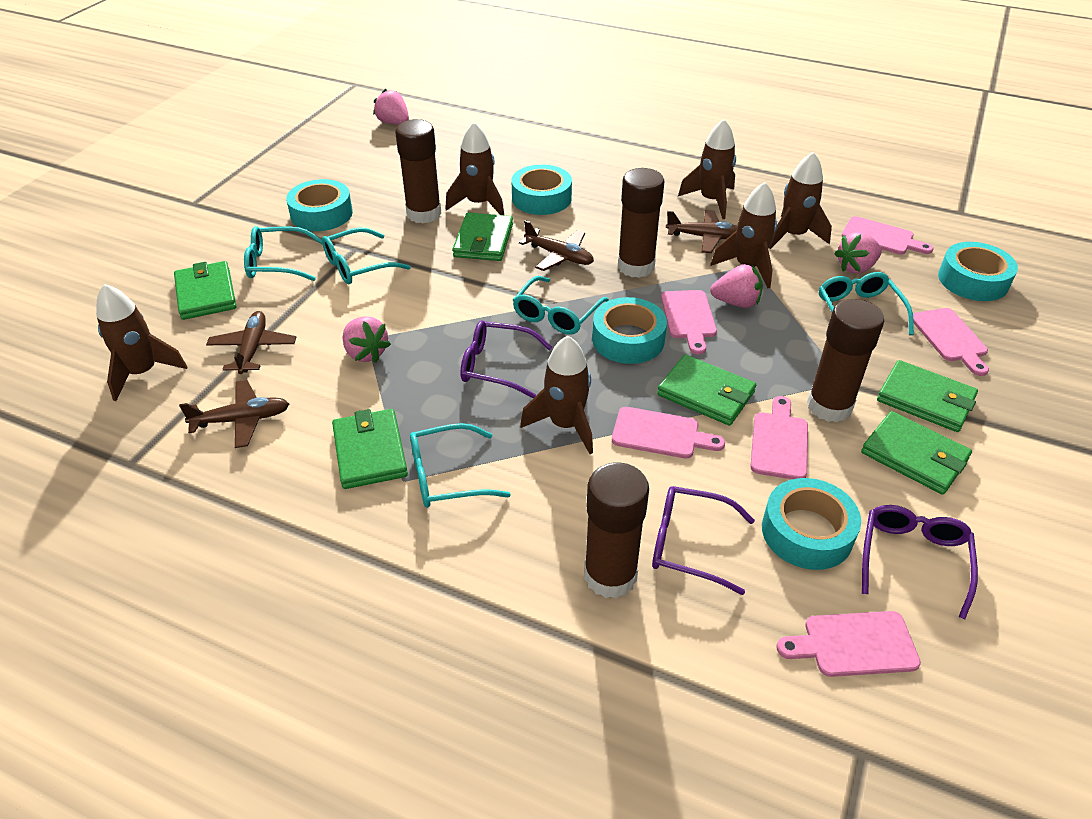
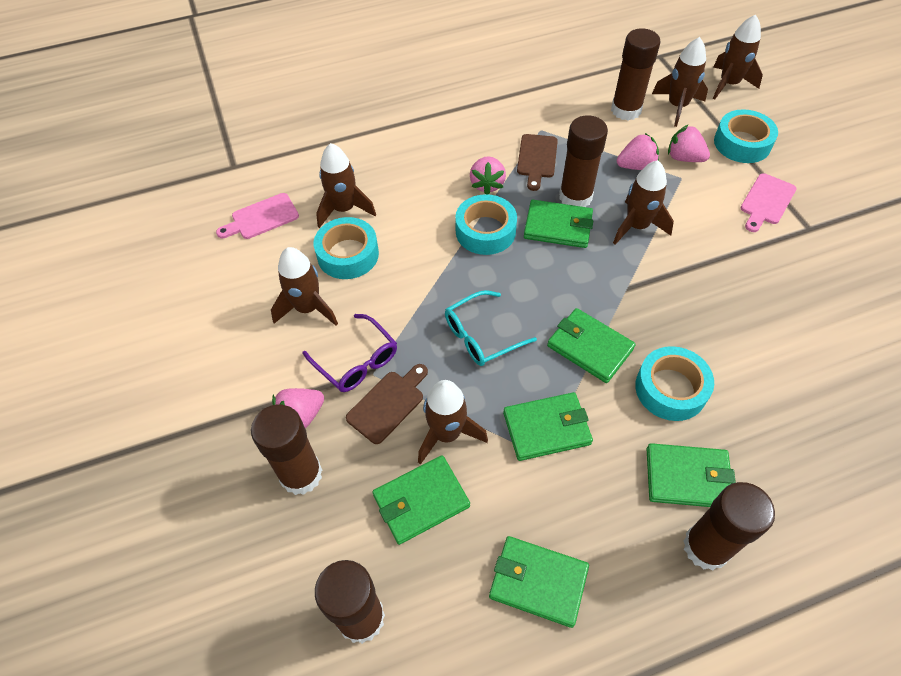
brown cutting board: 0 -> 2
brown glue stick: 4 -> 5
brown plane: 4 -> 0
pink cutting board: 6 -> 2
purple glasses: 3 -> 1
turquoise glasses: 5 -> 1
turquoise tape: 5 -> 4

